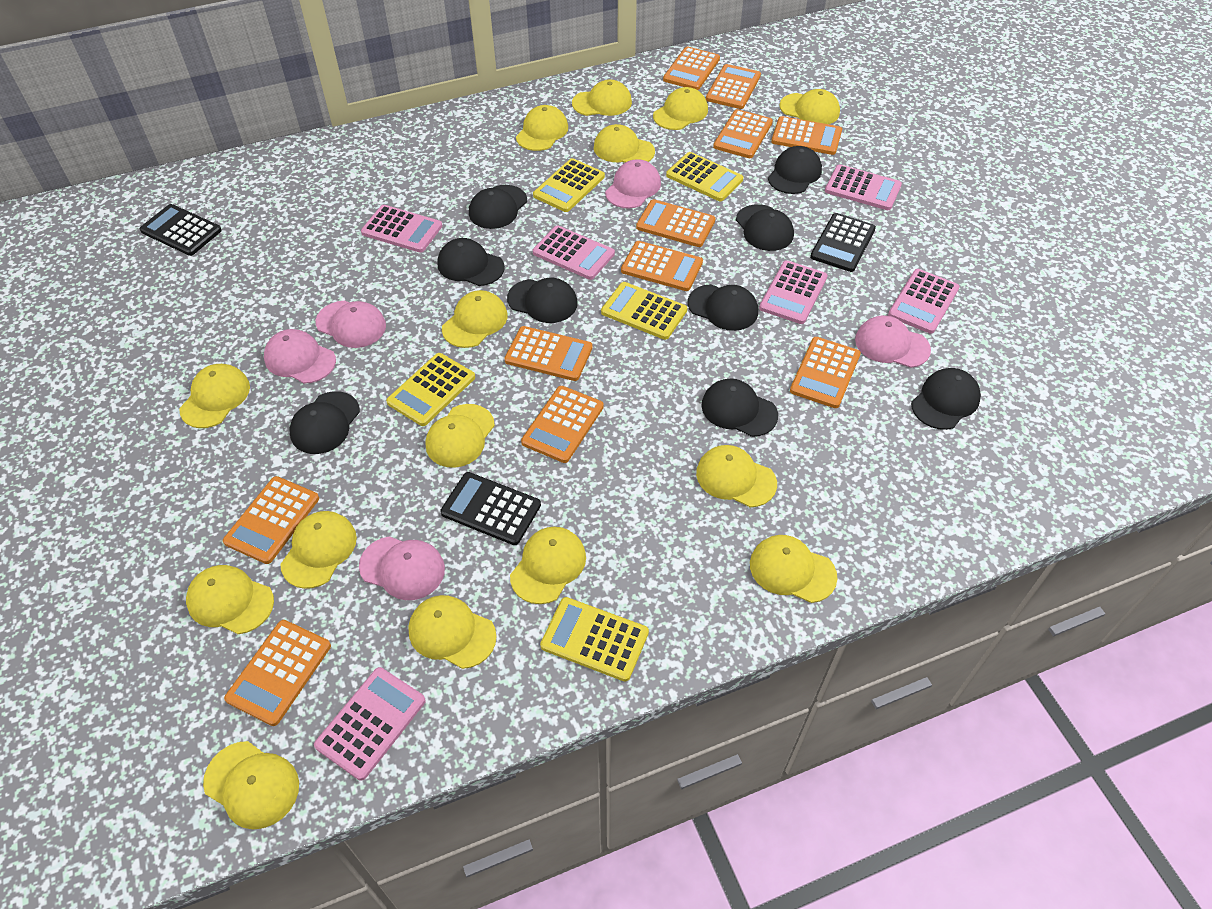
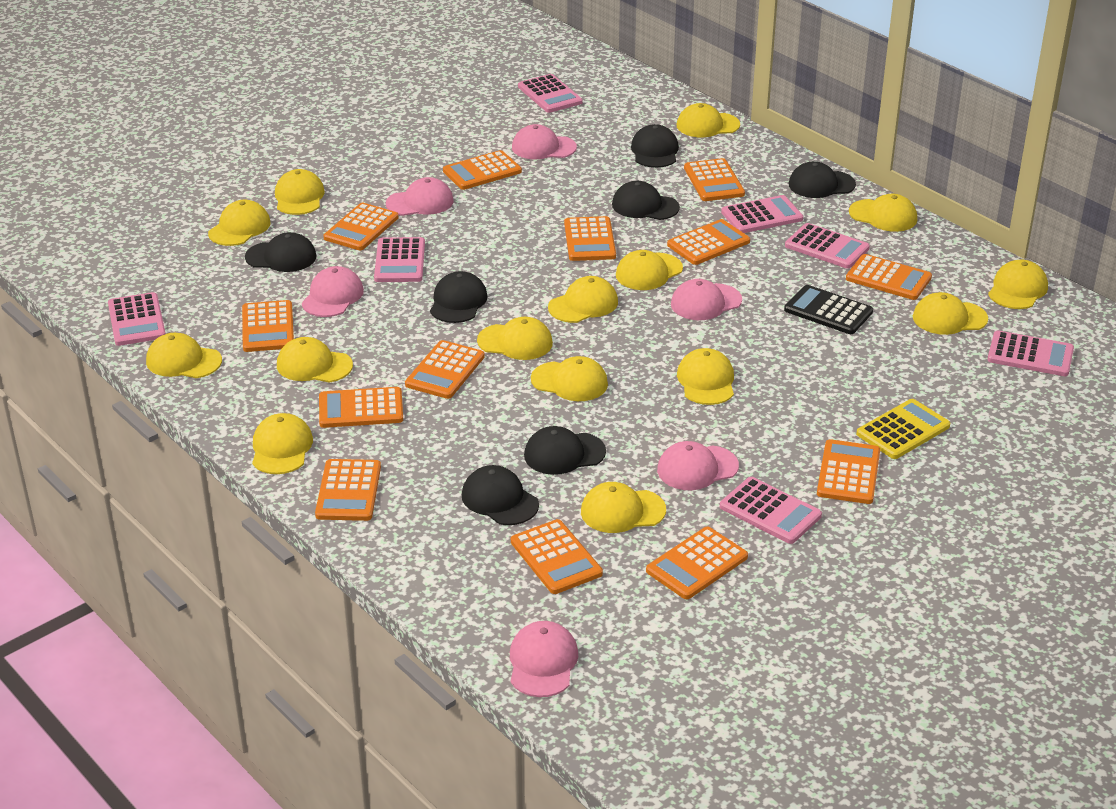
black calculator: 3 -> 1
black cap: 9 -> 7
orange calculator: 11 -> 13
pink calculator: 6 -> 7
pink cap: 5 -> 6
yellow calculator: 5 -> 1

